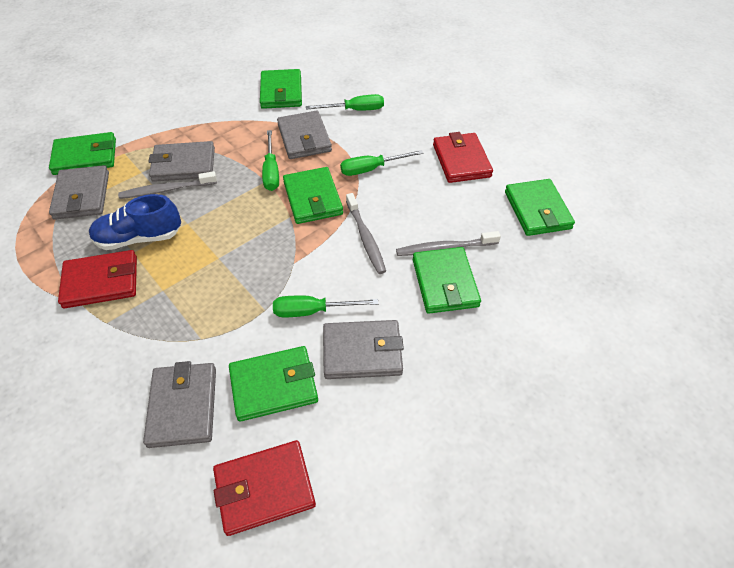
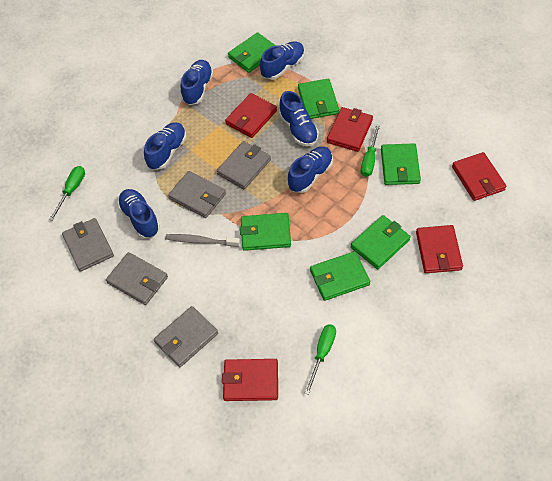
blue shoe: 1 -> 6
green screwdriver: 4 -> 3
grey toothbrush: 3 -> 1
red wallet: 3 -> 5

